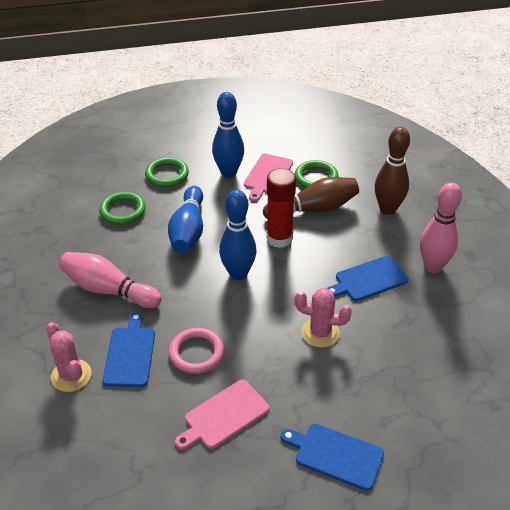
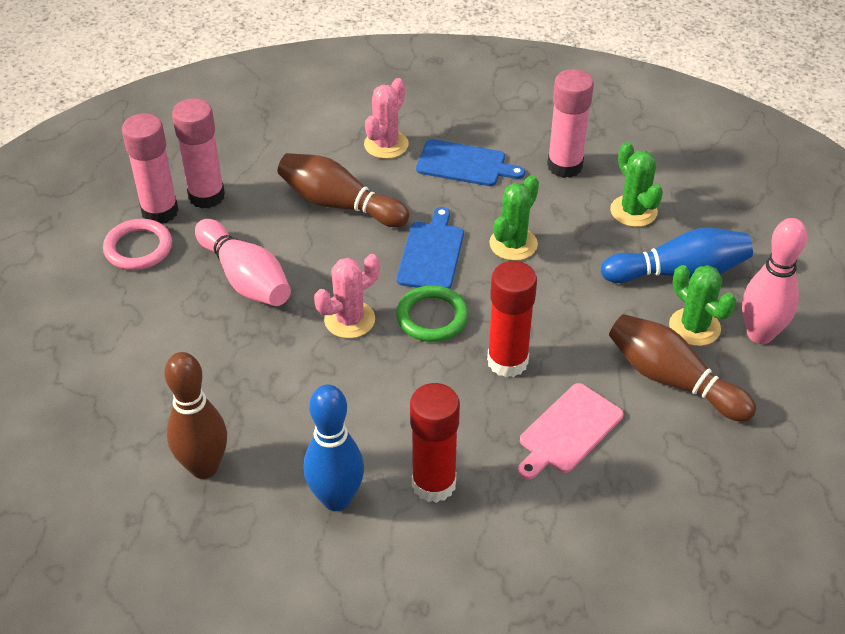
blue bowling pin: 3 -> 2
blue cutting board: 3 -> 2
brown bowling pin: 2 -> 3
green cactus: 0 -> 3
green ring: 3 -> 1
pink cutting board: 2 -> 1
pink glue stick: 0 -> 3
red glue stick: 1 -> 2

